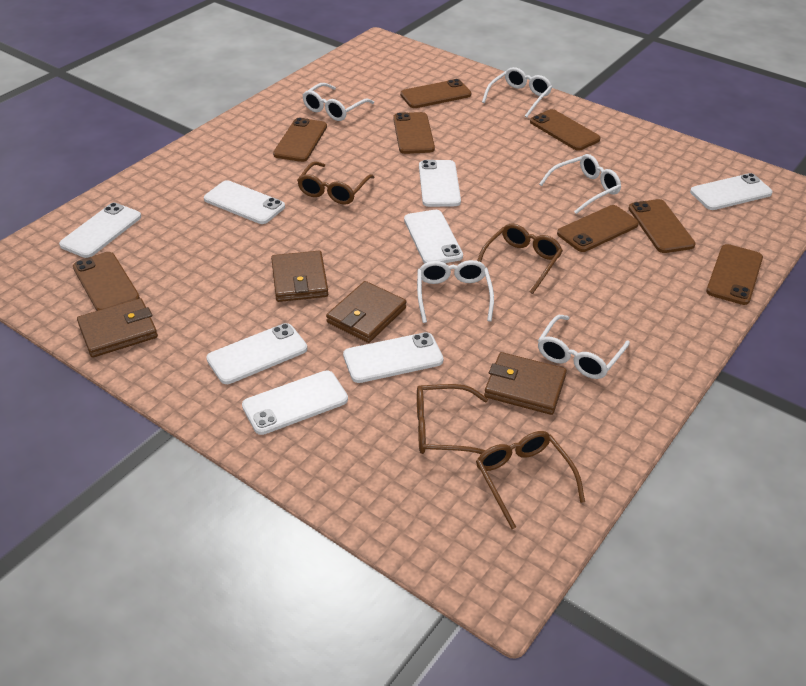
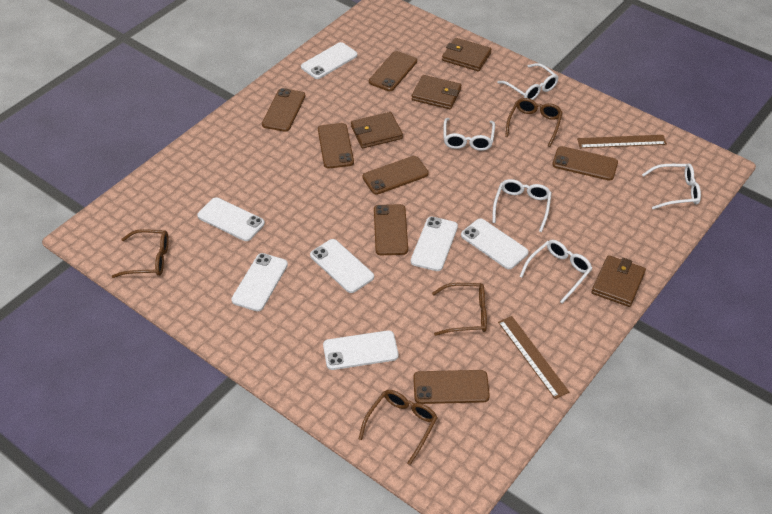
brown phone: 8 -> 7
brown ruler: 0 -> 2
white phone: 8 -> 7

